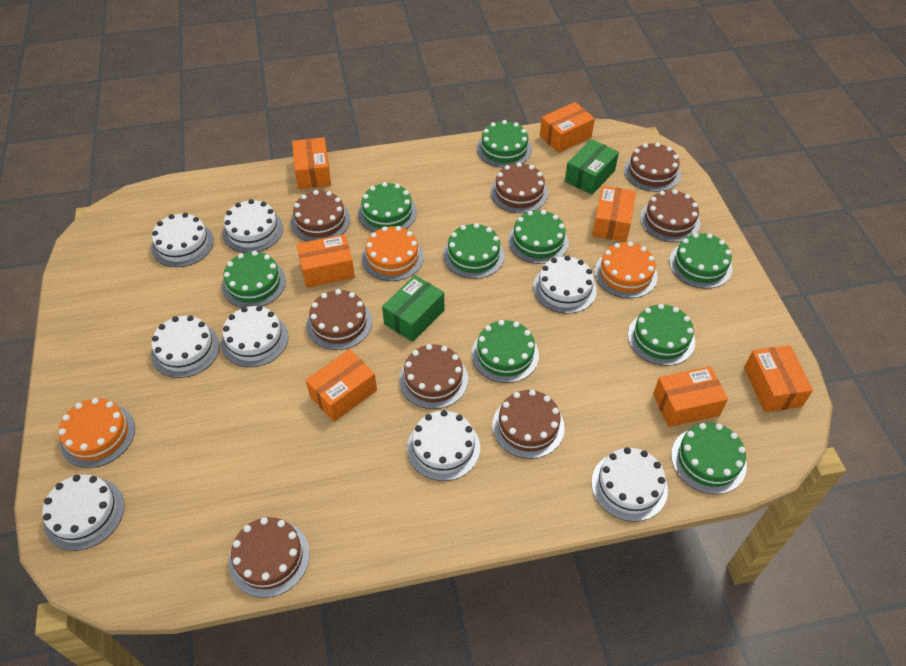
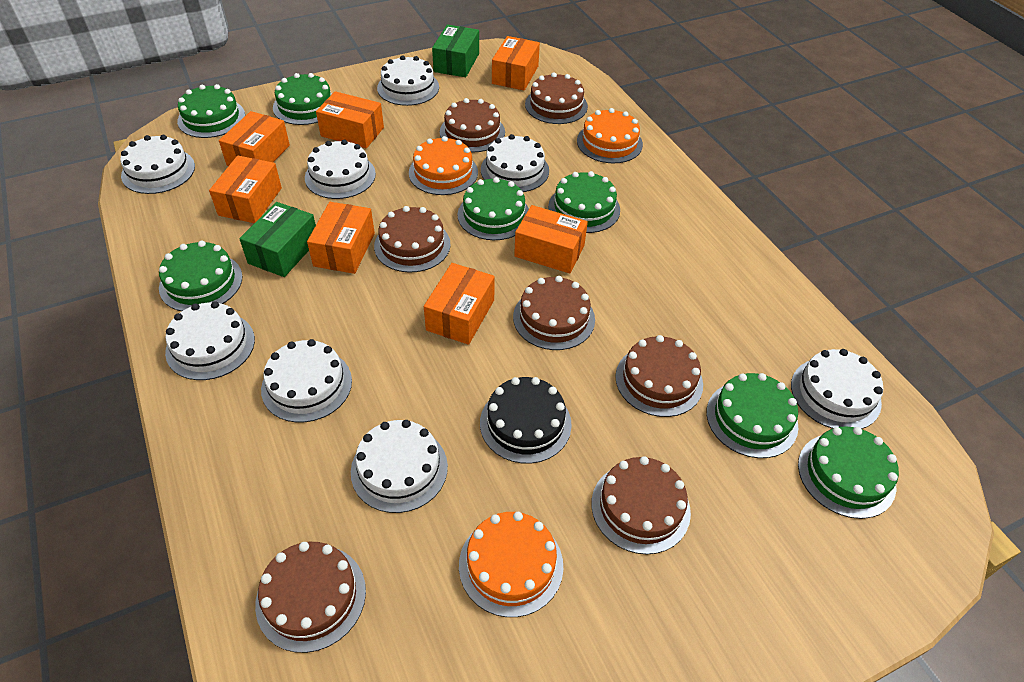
black cake: 0 -> 1
brown cake: 8 -> 7
green cake: 9 -> 7

